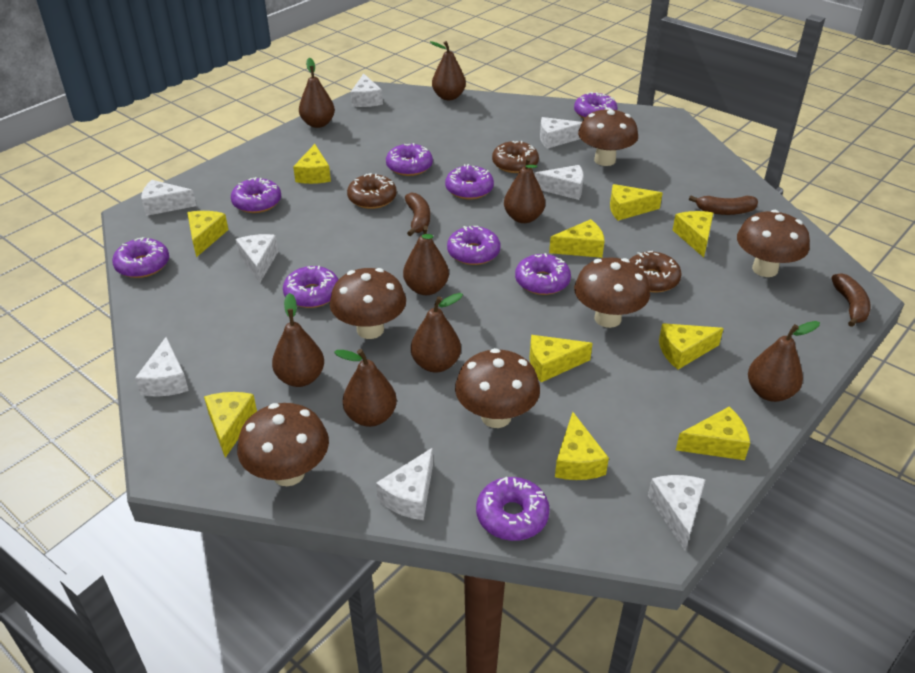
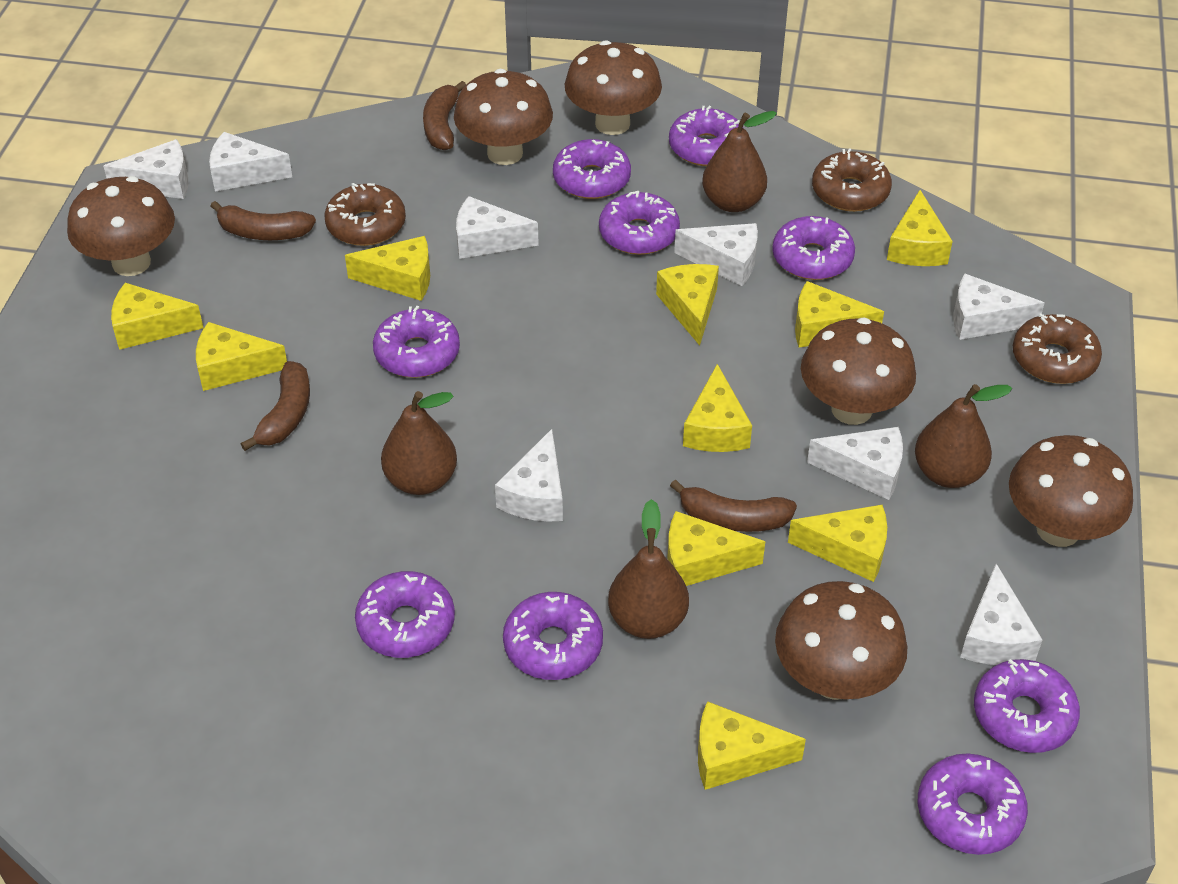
brown banana: 3 -> 4
brown pear: 8 -> 4

